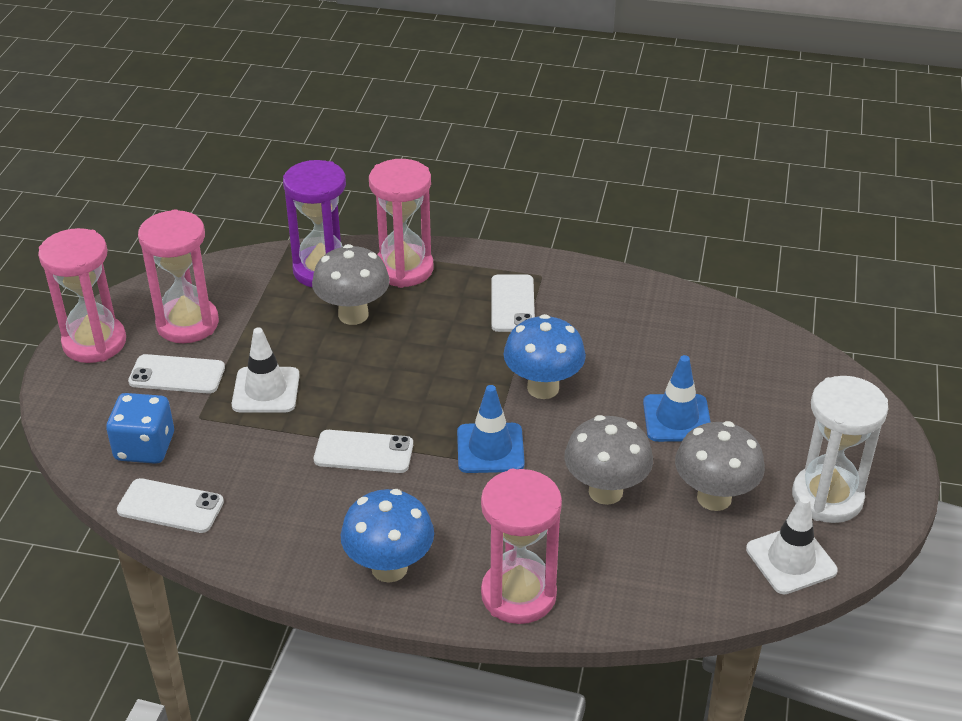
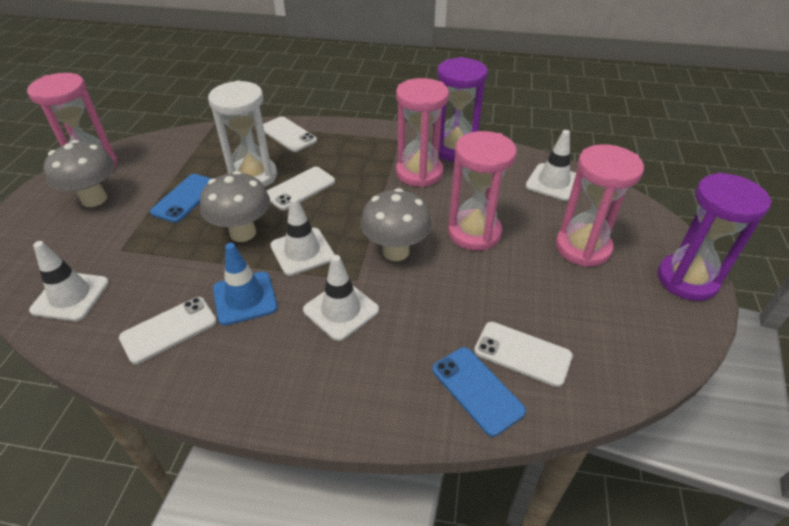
blue dice: 1 -> 0
blue mushroom: 2 -> 0
blue phone: 0 -> 2
blue traffic cone: 2 -> 1
purple hourglass: 1 -> 2
white traffic cone: 2 -> 4

